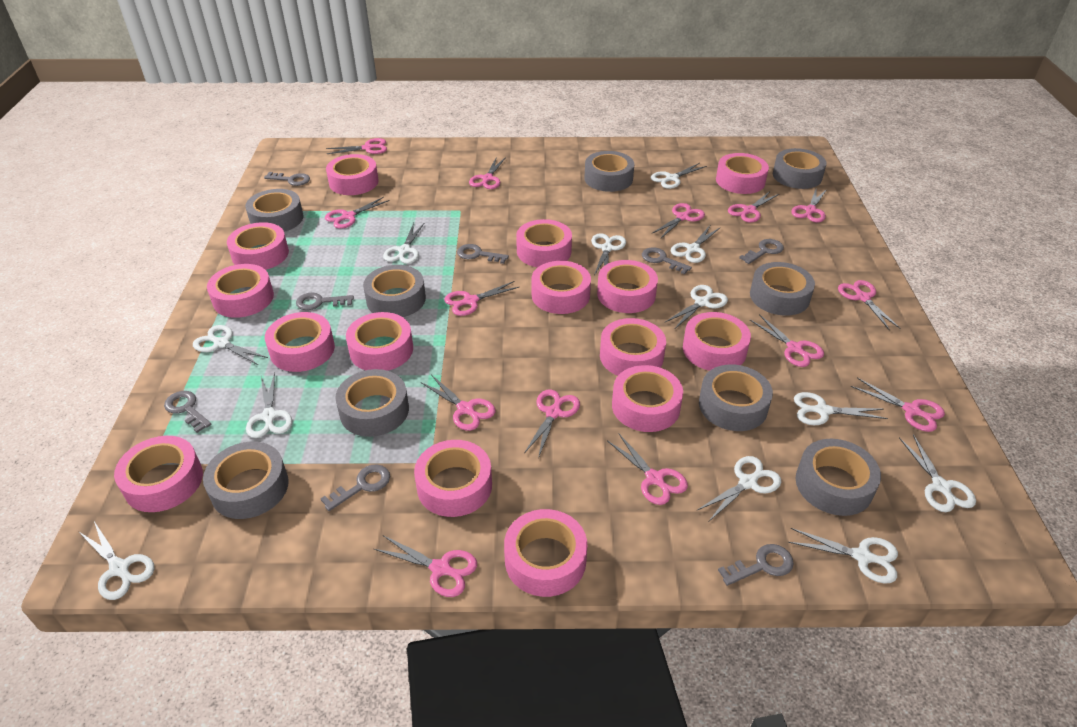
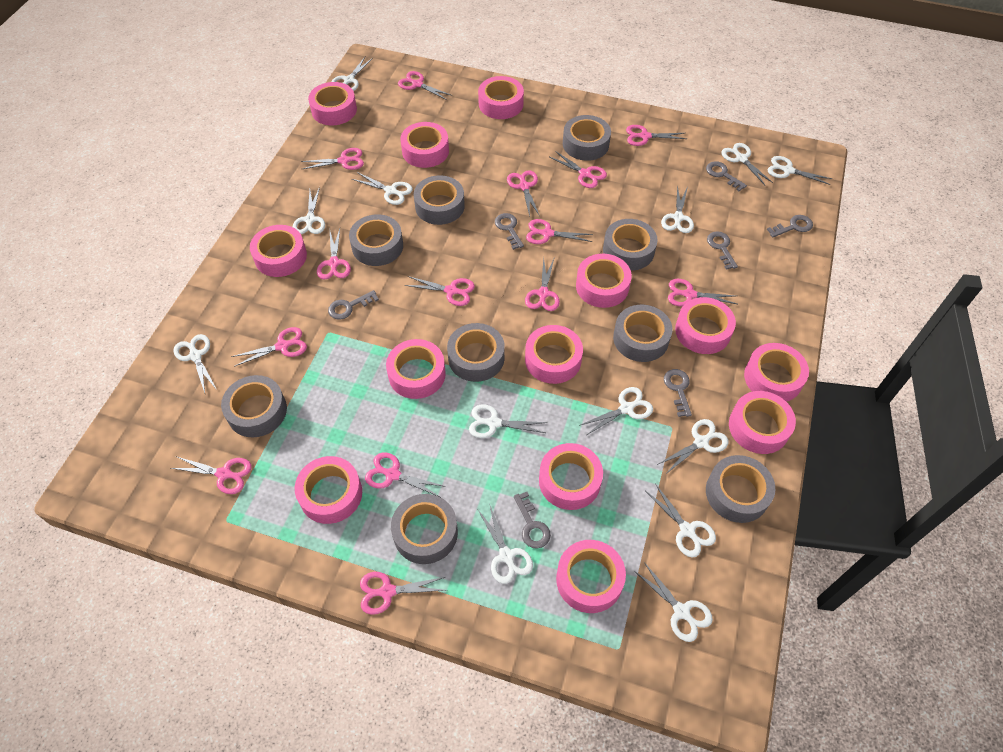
grey key: 8 -> 7
pink tape: 15 -> 13
white scissors: 12 -> 13

